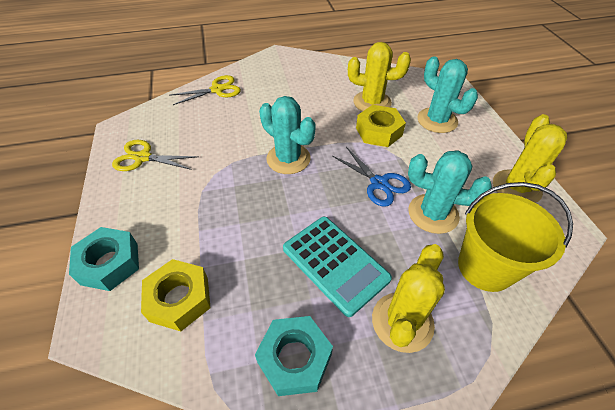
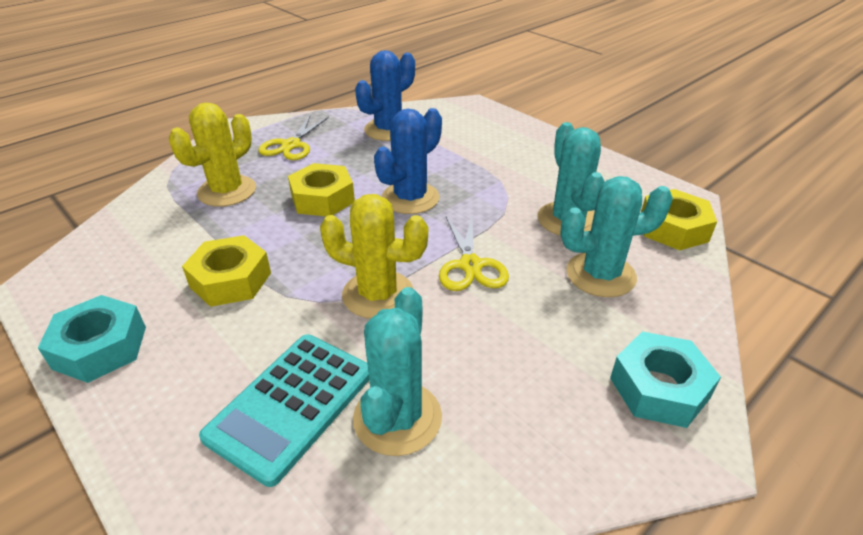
blue cactus: 0 -> 2
blue scissors: 1 -> 0
yellow bucket: 1 -> 0
yellow cactus: 3 -> 2
yellow nut: 2 -> 3

